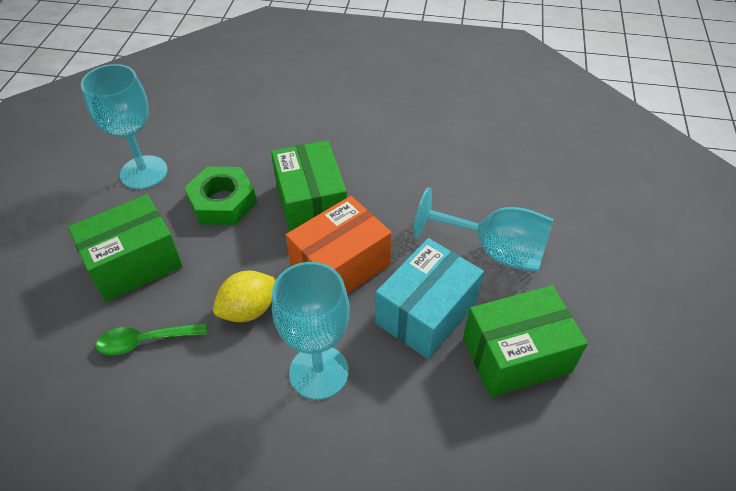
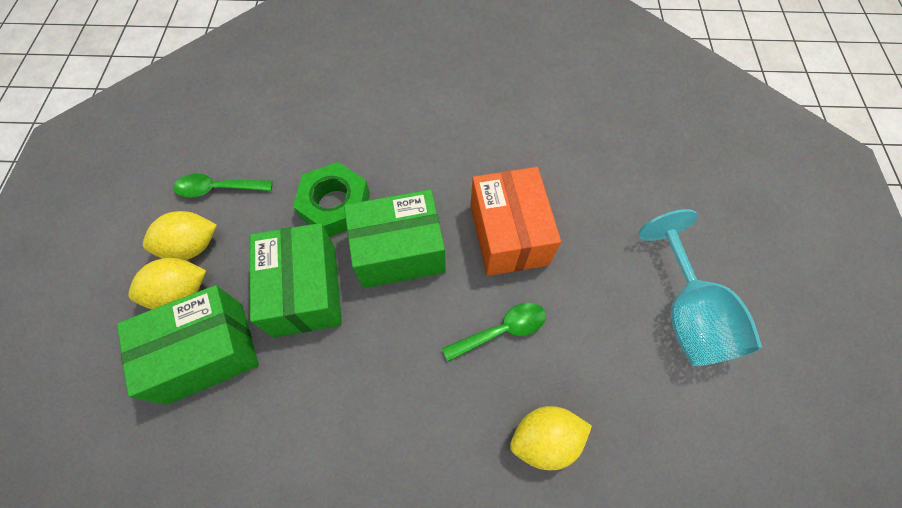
green spoon: 1 -> 2
turquoise box: 1 -> 0
turquoise goblet: 3 -> 1
yellow lemon: 1 -> 3

